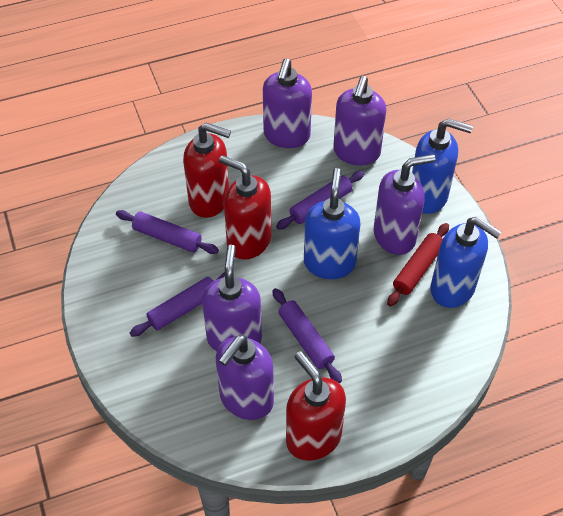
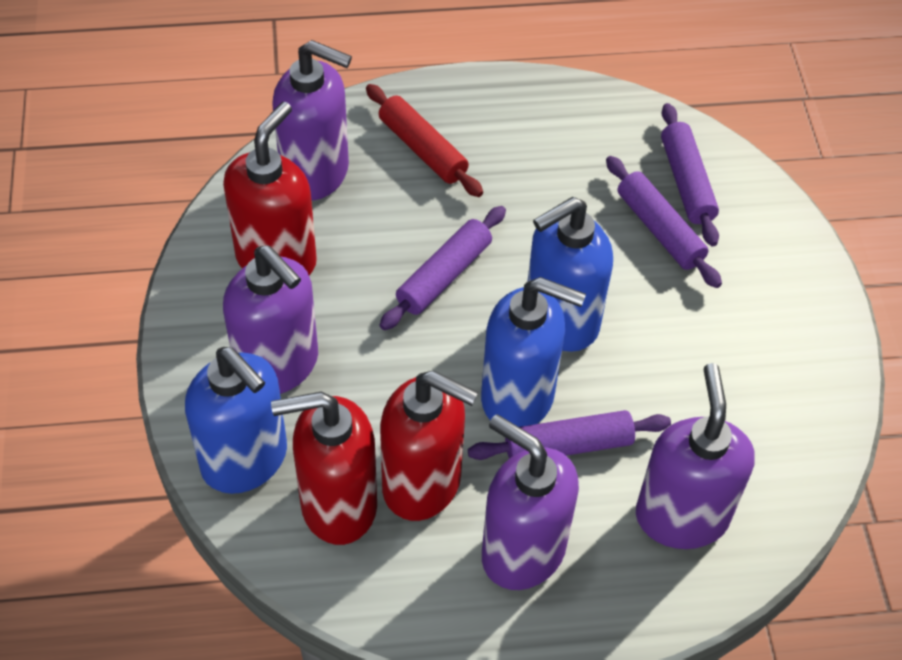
purple soap dispenser: 5 -> 4

